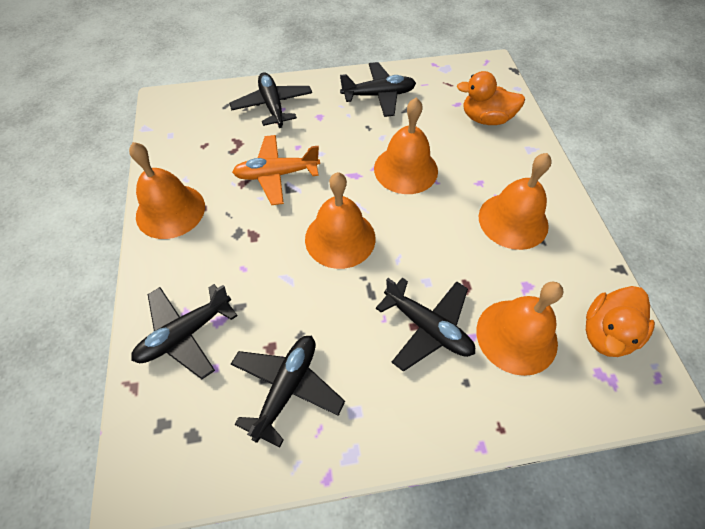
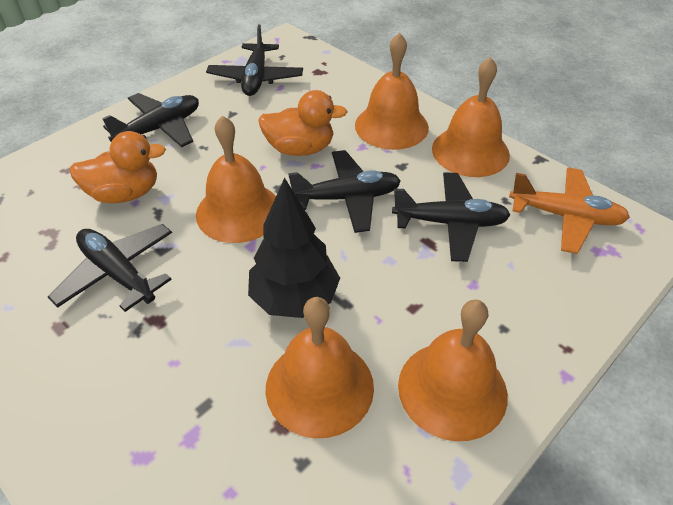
black tree: 0 -> 1

